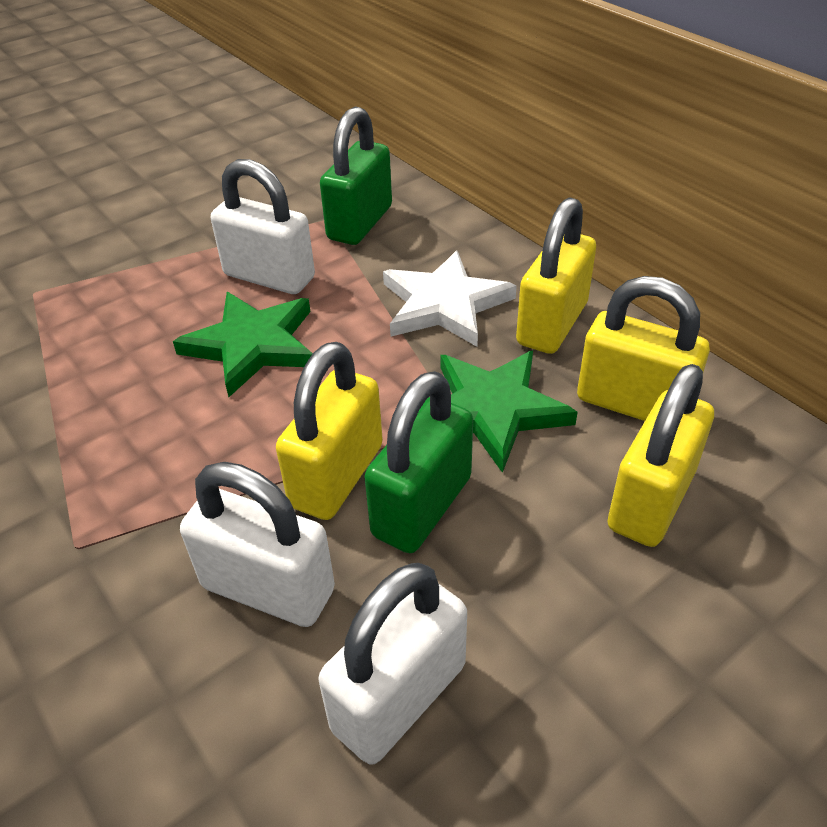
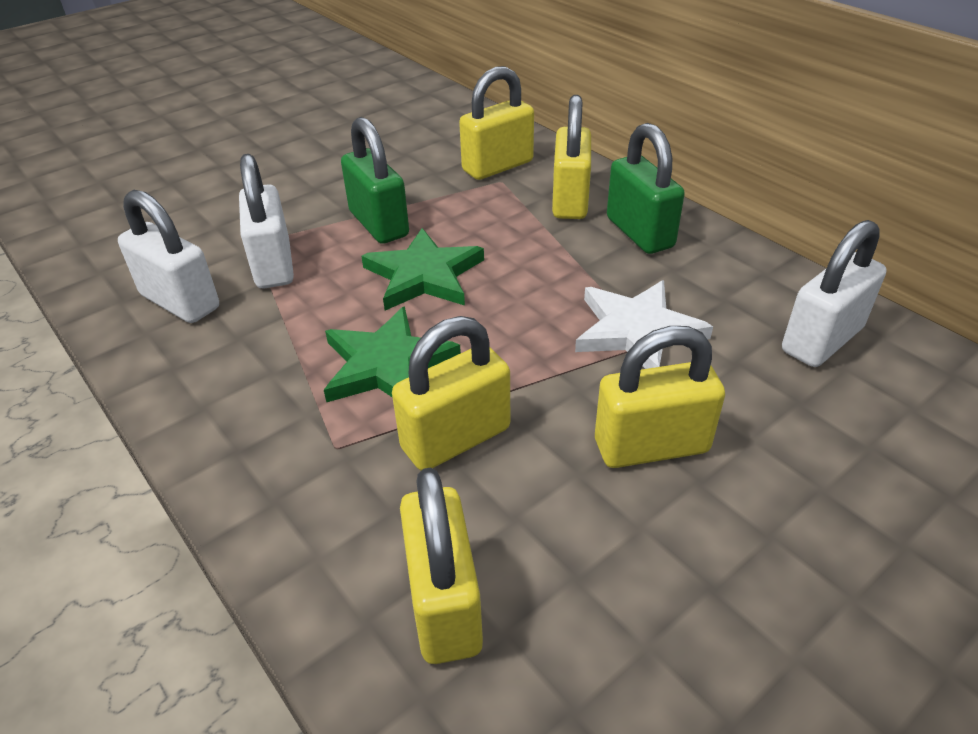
yellow padlock: 4 -> 5

